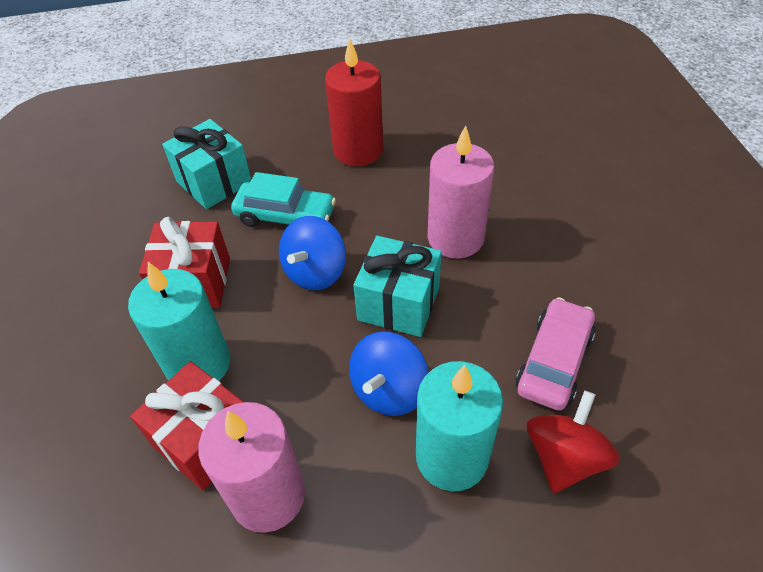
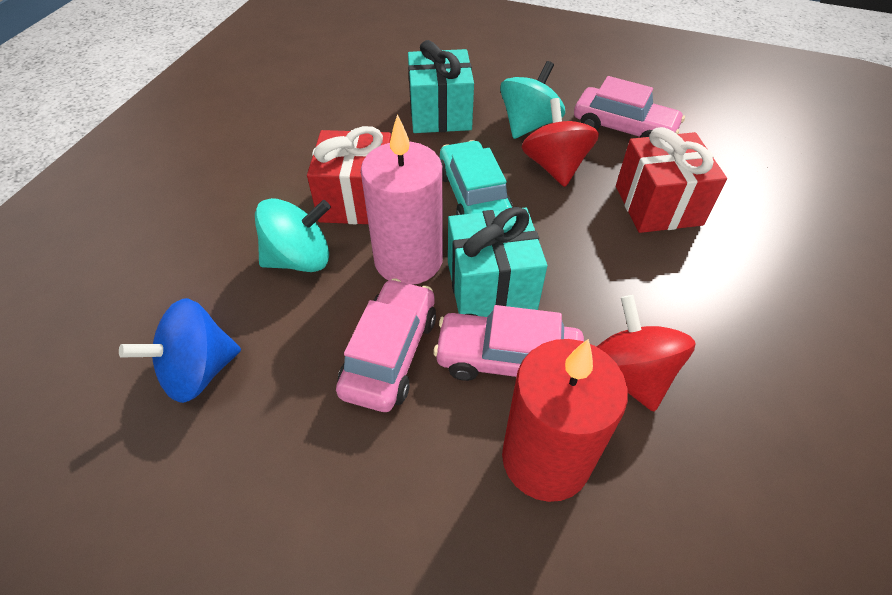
blue spinning top: 2 -> 1
pink candle: 2 -> 1
pink car: 1 -> 3
red spinning top: 1 -> 2
turquoise candle: 2 -> 0
turquoise spinning top: 0 -> 2

